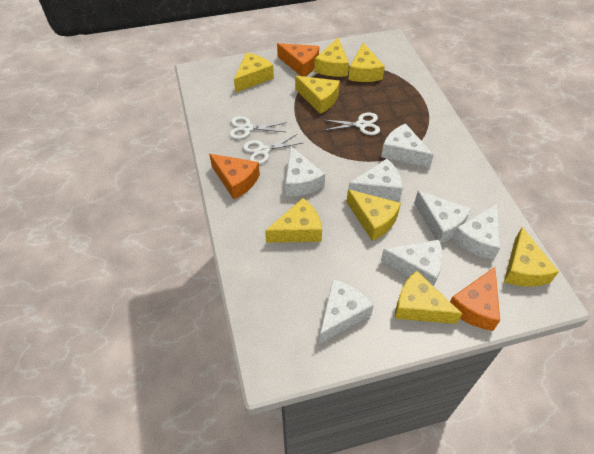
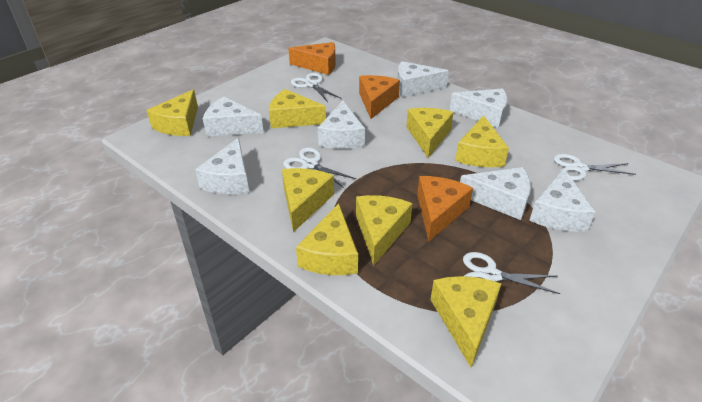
white scissors: 3 -> 4

